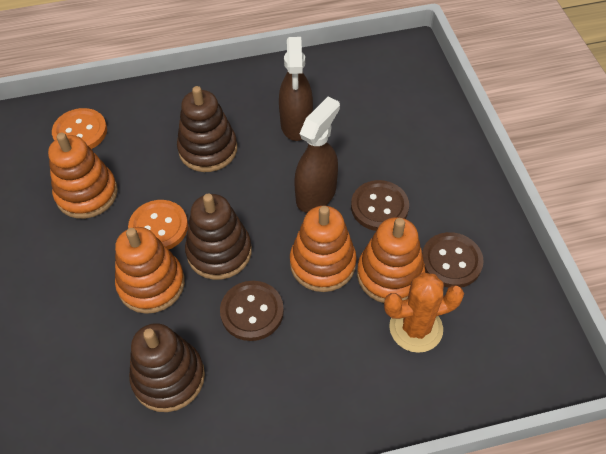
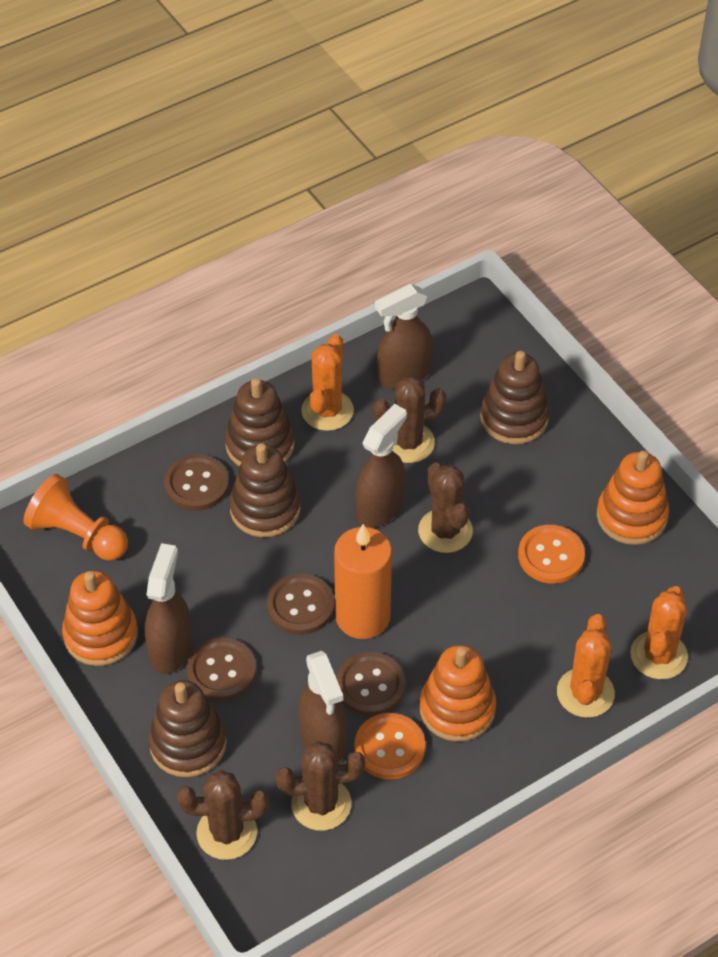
brown button: 3 -> 4
brown cactus: 0 -> 4
brown spray bottle: 2 -> 4
brown stacking toy: 3 -> 4
orange cactus: 1 -> 3
orange candle: 0 -> 1
orange pawn: 0 -> 1
orange stacking toy: 4 -> 3

